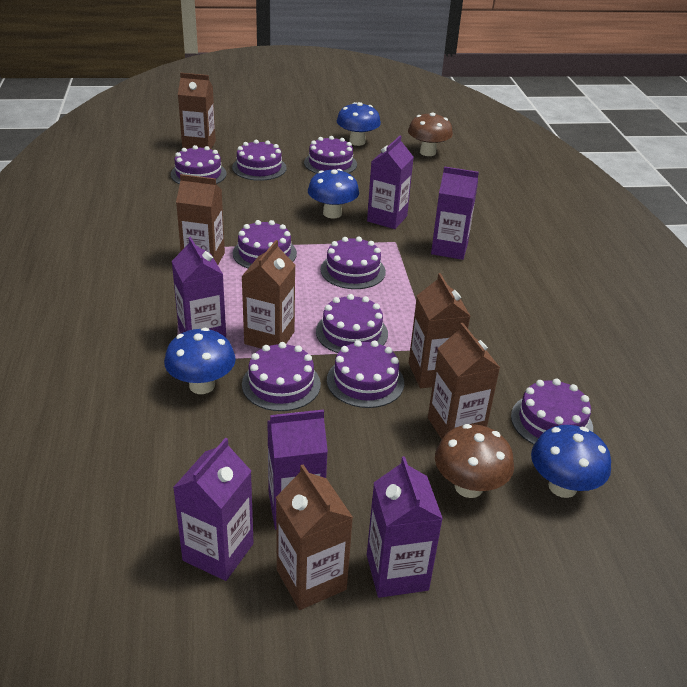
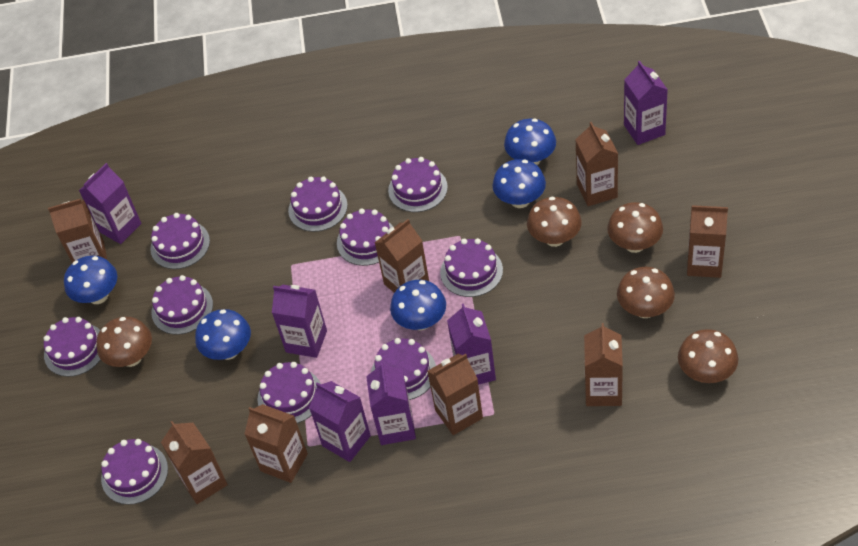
blue mushroom: 4 -> 5
brown carton: 6 -> 8
brown mushroom: 2 -> 5
purple cake: 9 -> 10

